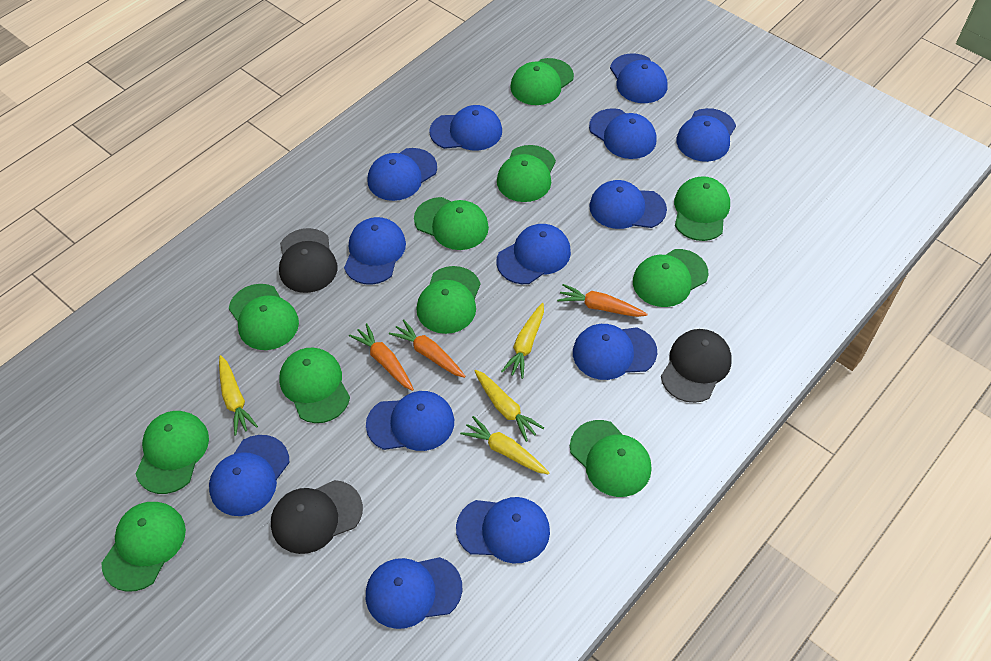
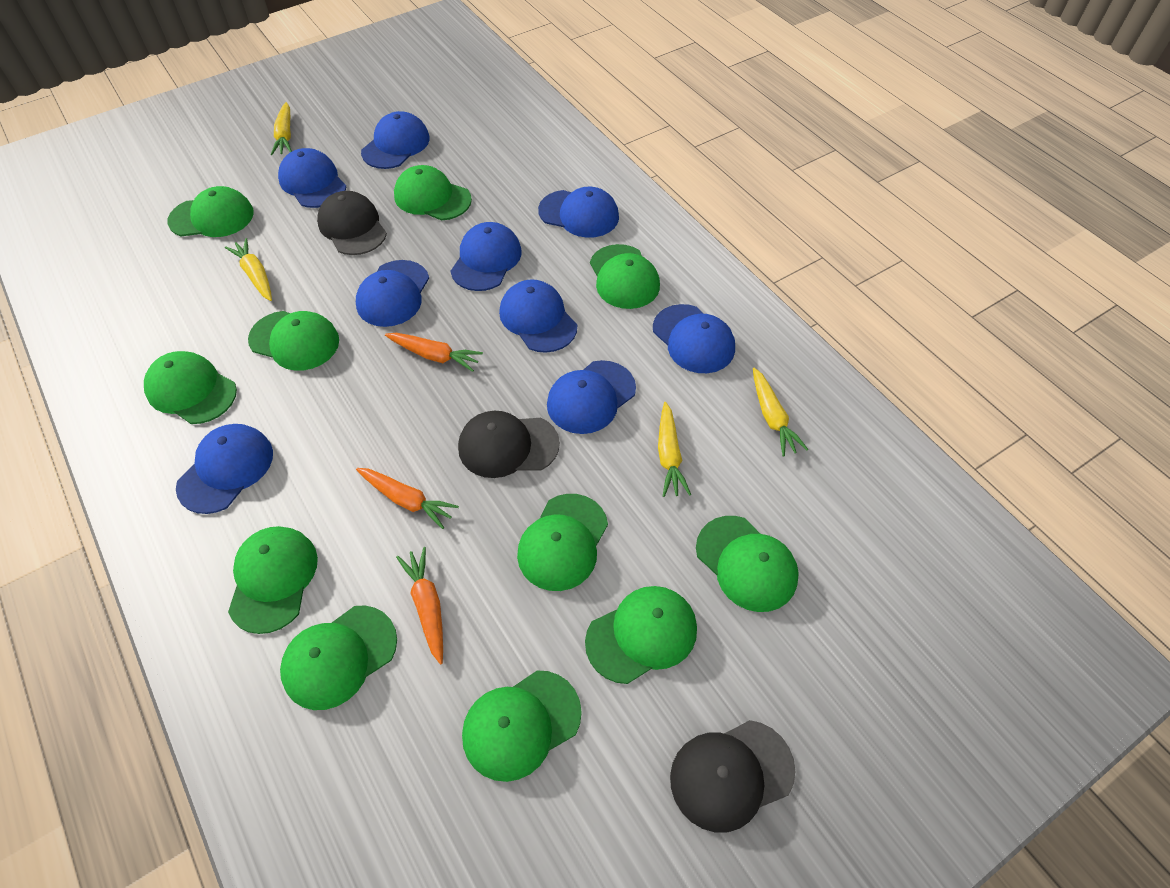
blue cap: 13 -> 9

